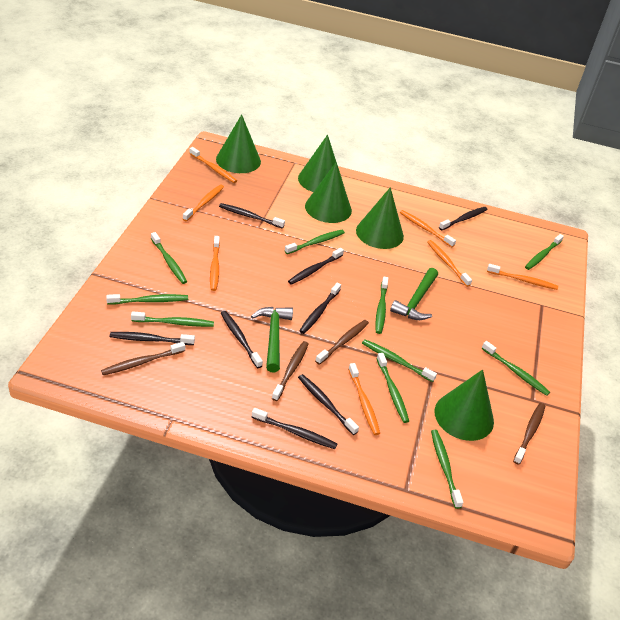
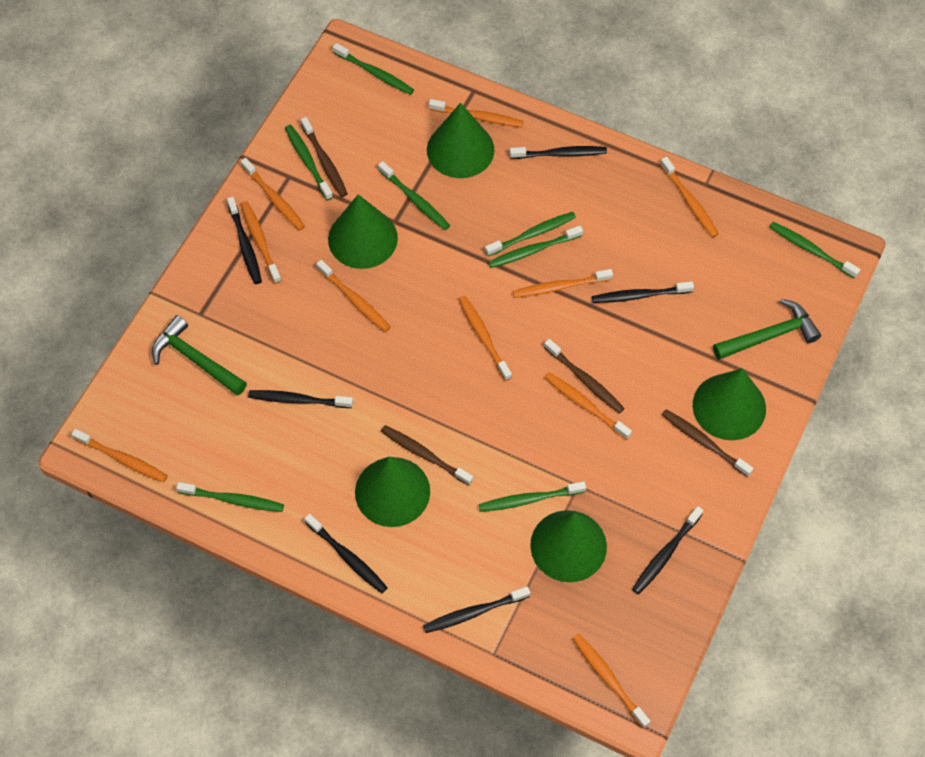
black toothbrush: 8 -> 7
green toothbrush: 10 -> 8
orange toothbrush: 7 -> 10

